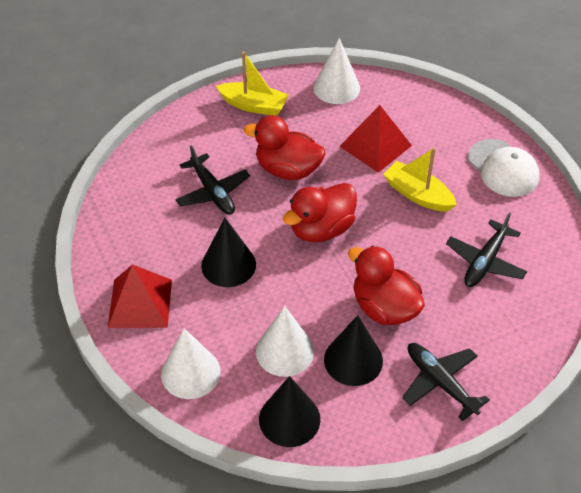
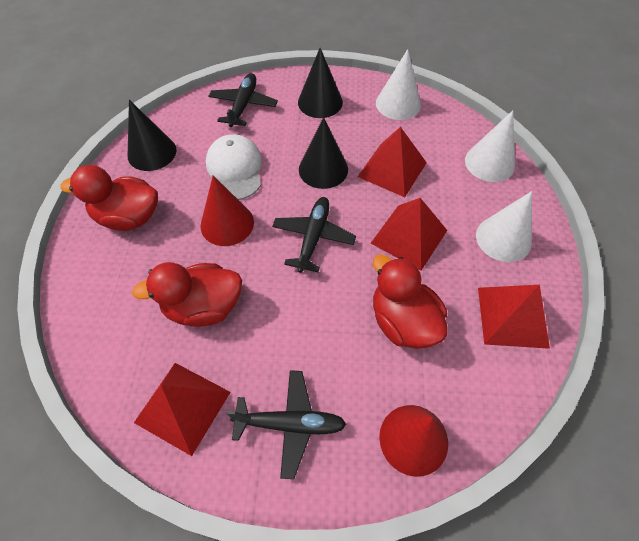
red cone: 0 -> 2
red pyramid: 2 -> 4
yellow boat: 2 -> 0

